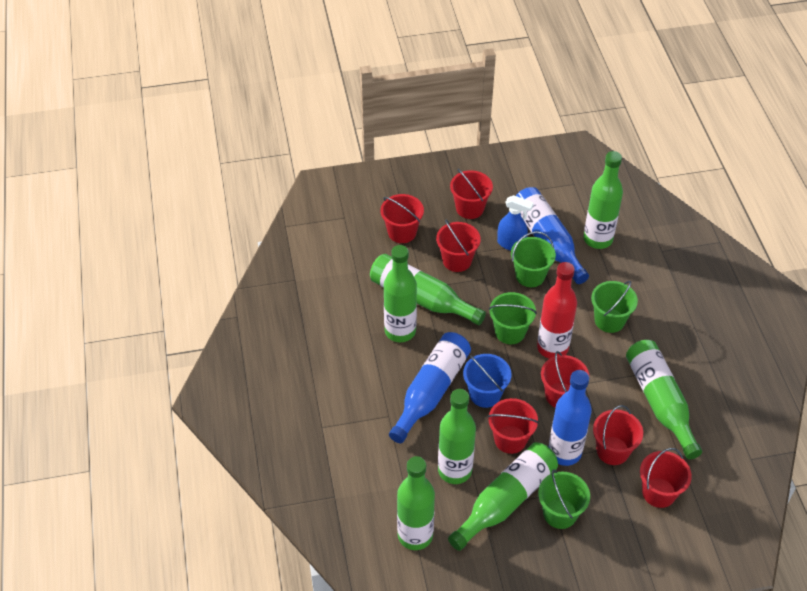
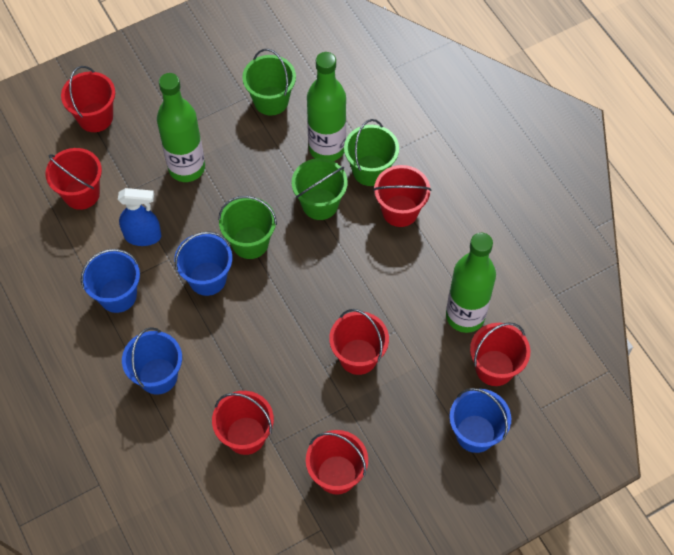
blue bottle: 3 -> 0
blue bucket: 1 -> 4
green bottle: 7 -> 3
red bottle: 1 -> 0

